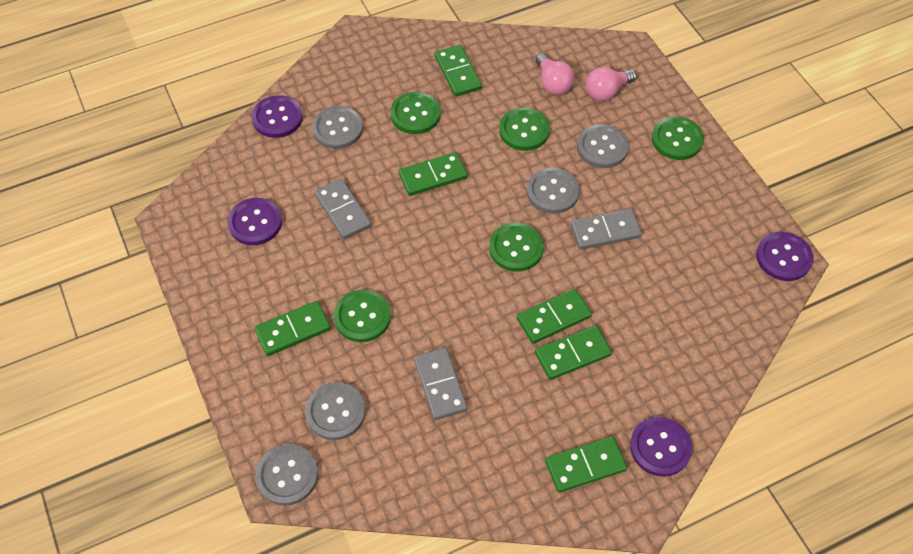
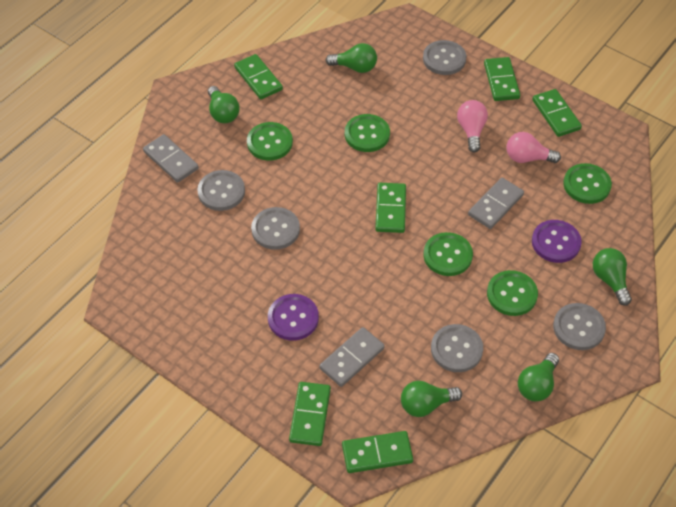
green light bulb: 0 -> 5
purple button: 4 -> 2

